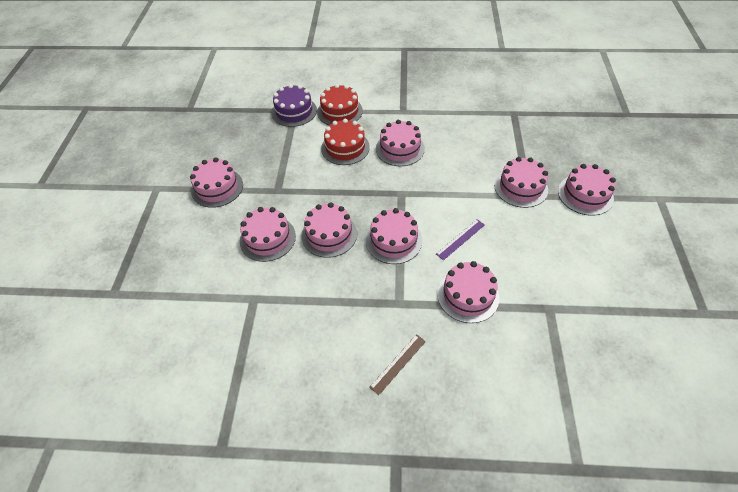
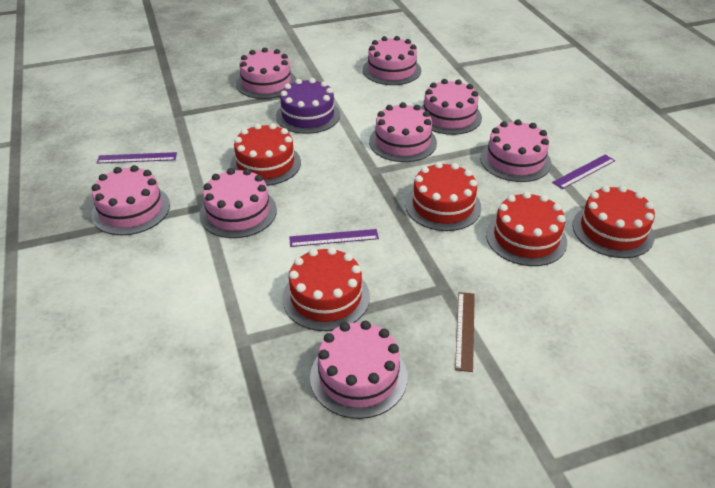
purple ruler: 1 -> 3
red cake: 2 -> 5

